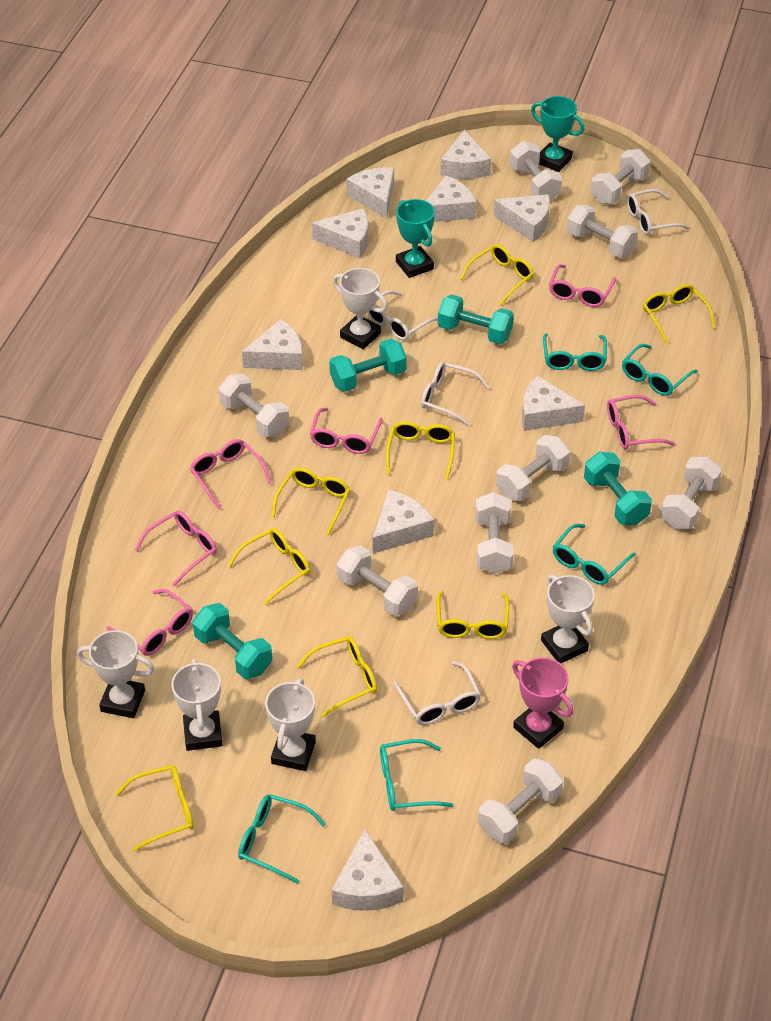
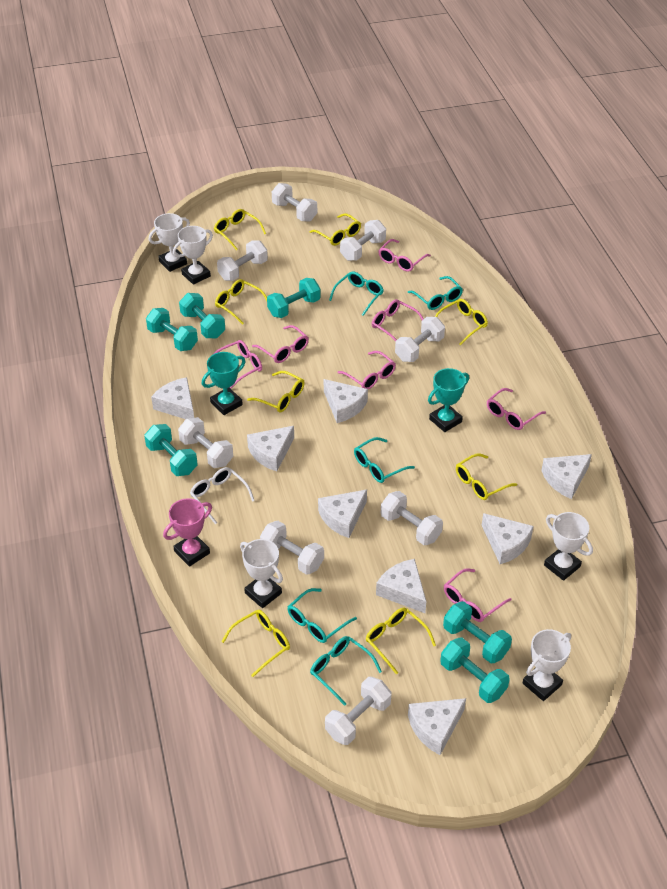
pink glasses: 6 -> 7
turquoise dumbbell: 4 -> 6
white cheese: 9 -> 8
white dumbbell: 9 -> 8
white glasses: 4 -> 1

